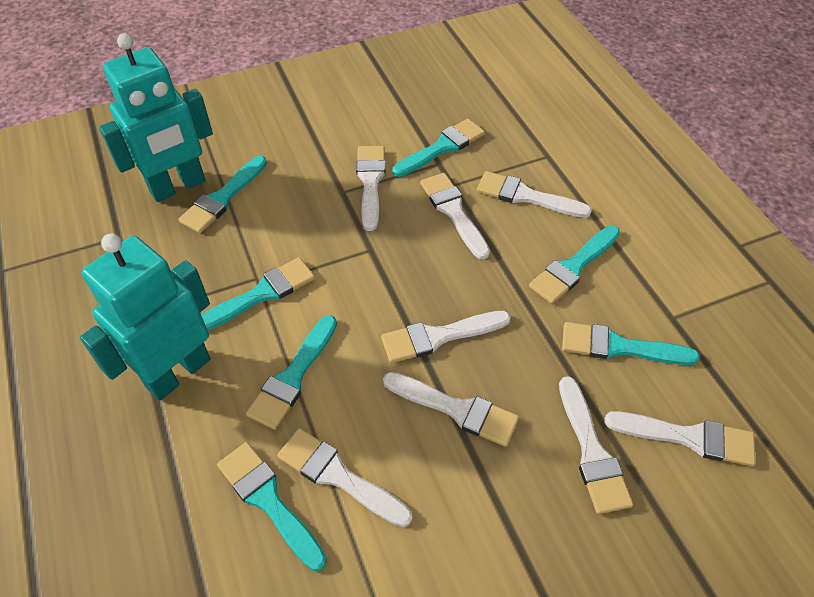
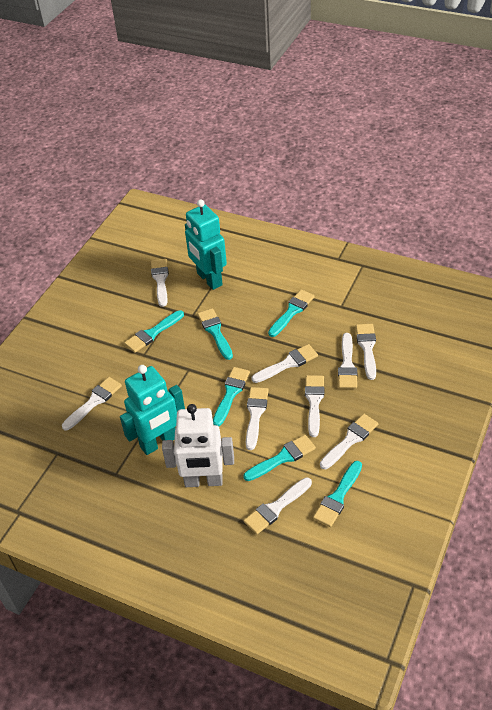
turquoise brush: 7 -> 6
white brush: 8 -> 9
white robot: 0 -> 1

